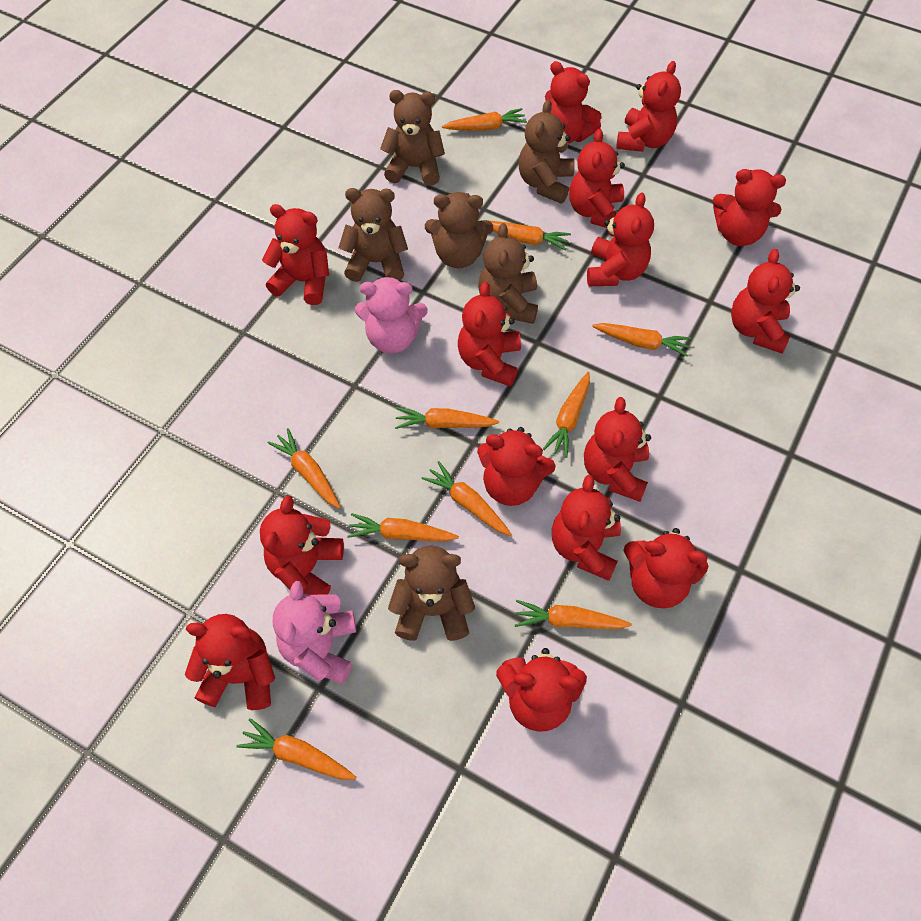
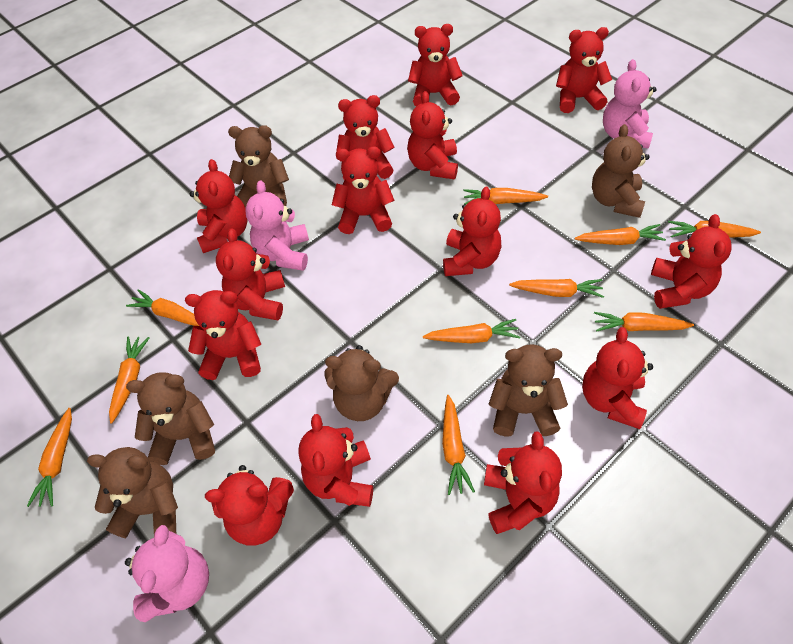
pink teddy bear: 2 -> 3
red teddy bear: 15 -> 14

